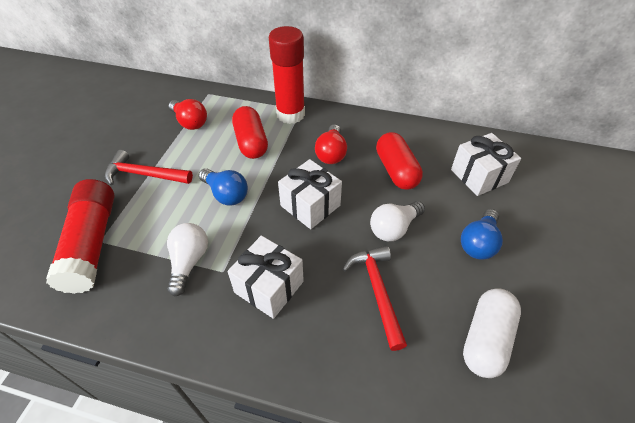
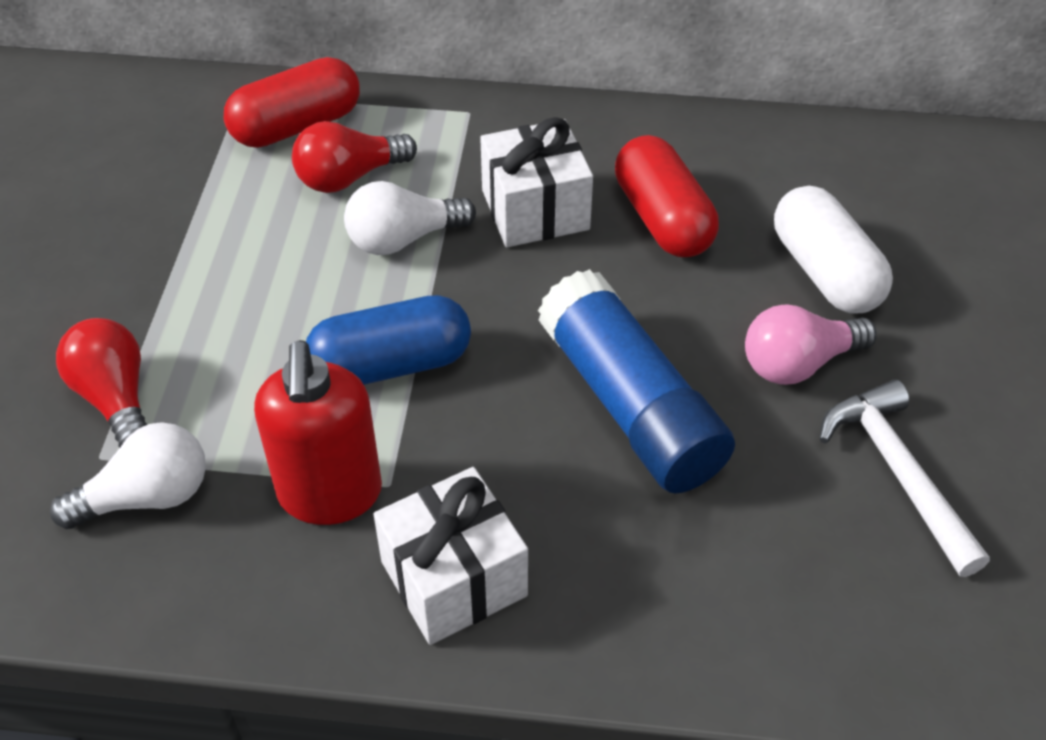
blue capsule: 0 -> 1
blue glue stick: 0 -> 1
blue light bulb: 2 -> 0
pink light bulb: 0 -> 1
red glue stick: 2 -> 0
red hammer: 2 -> 0
red soap dispenser: 0 -> 1
white gift: 3 -> 2
white hammer: 0 -> 1

